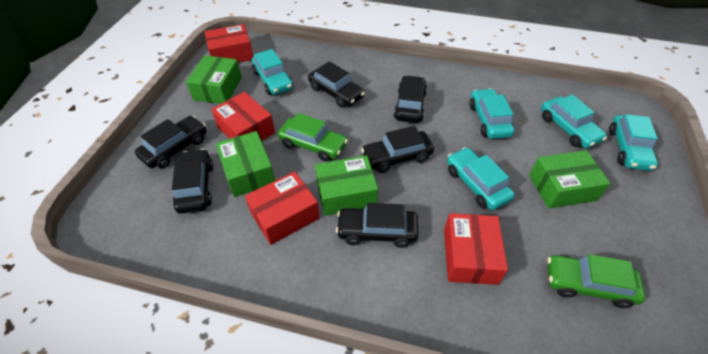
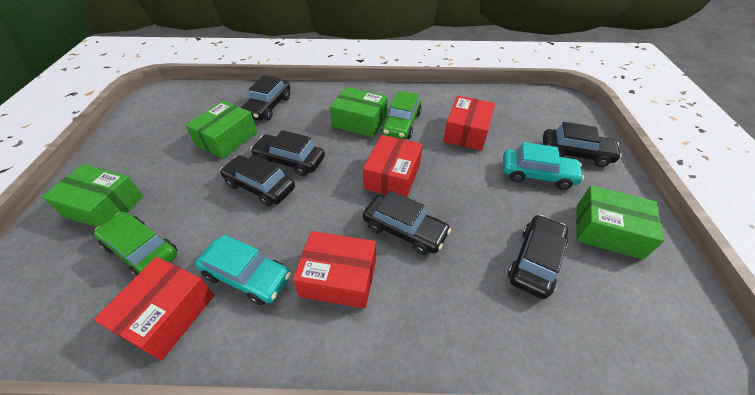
turquoise car: 5 -> 2

